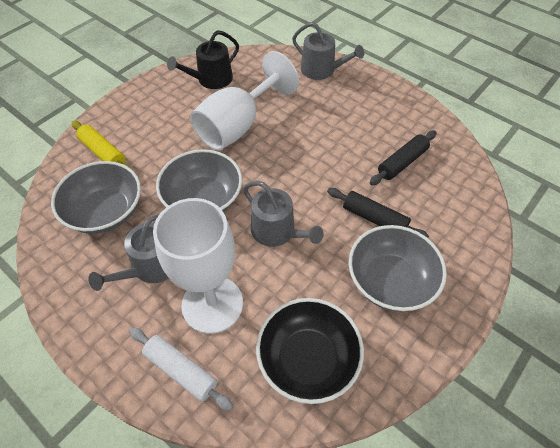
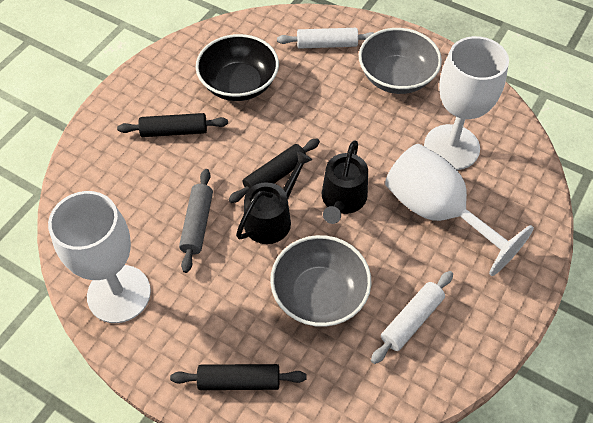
black rolling pin: 2 -> 3
black watering can: 1 -> 2
grey bowl: 3 -> 2
grey rolling pin: 0 -> 1
grey watering can: 3 -> 0
white goblet: 2 -> 3
white rolling pin: 1 -> 2
yellow rolling pin: 1 -> 0

